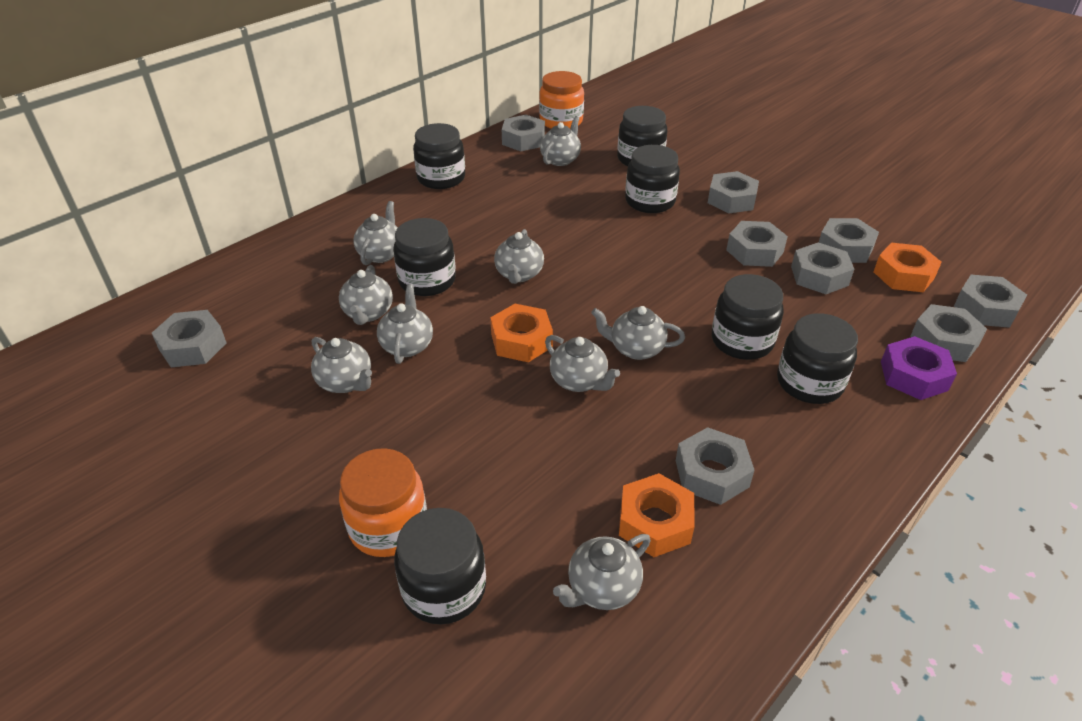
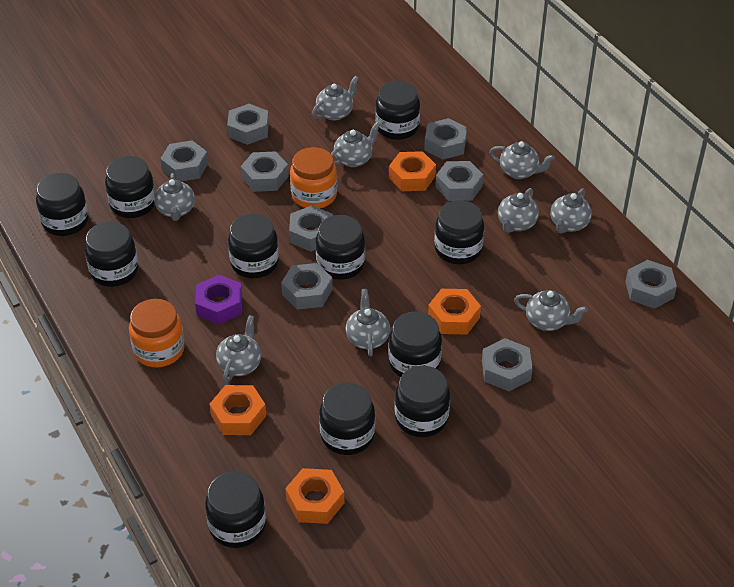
black jar: 7 -> 11
orange nut: 3 -> 4

